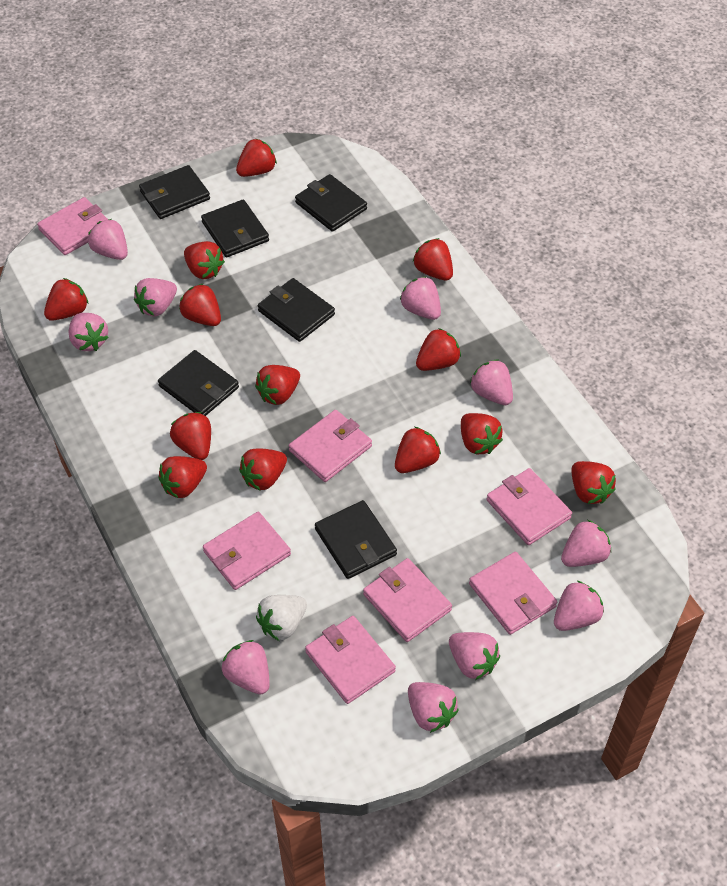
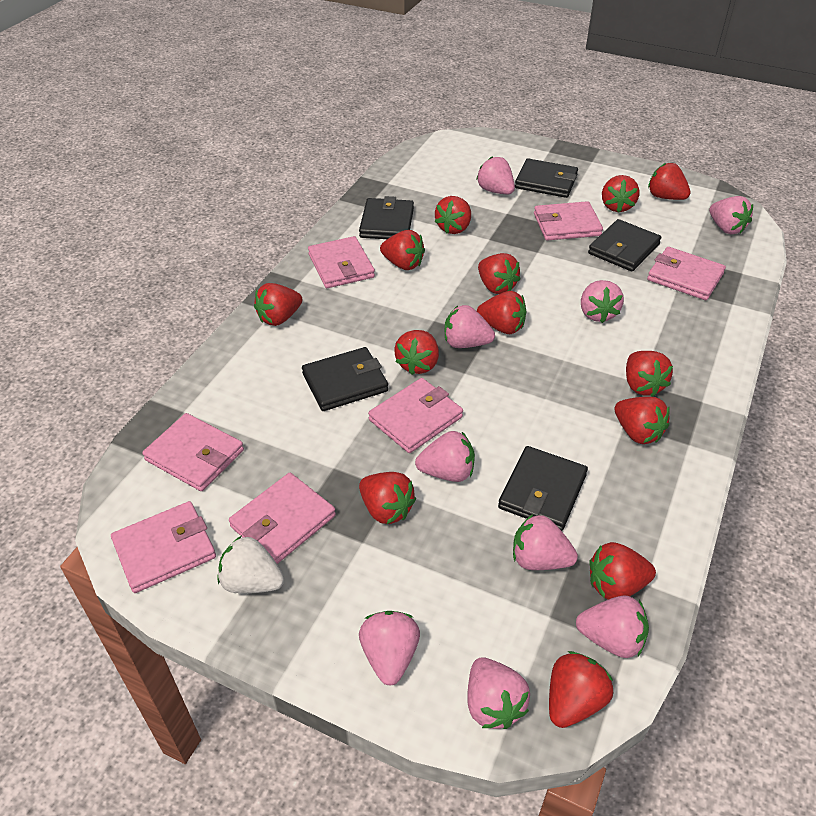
black wallet: 6 -> 5
pink strawberry: 10 -> 9

